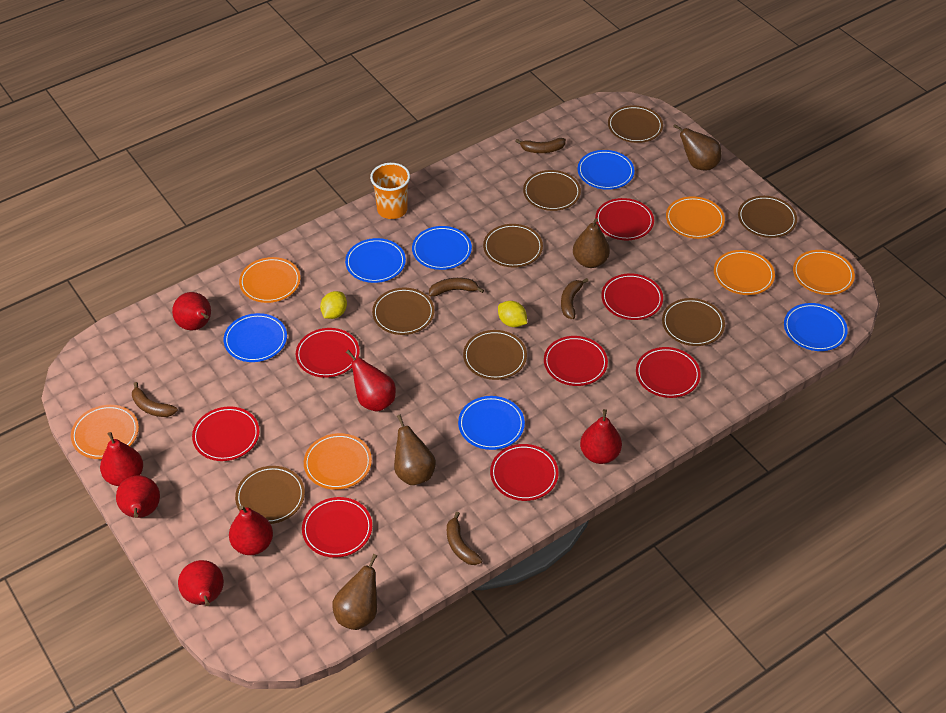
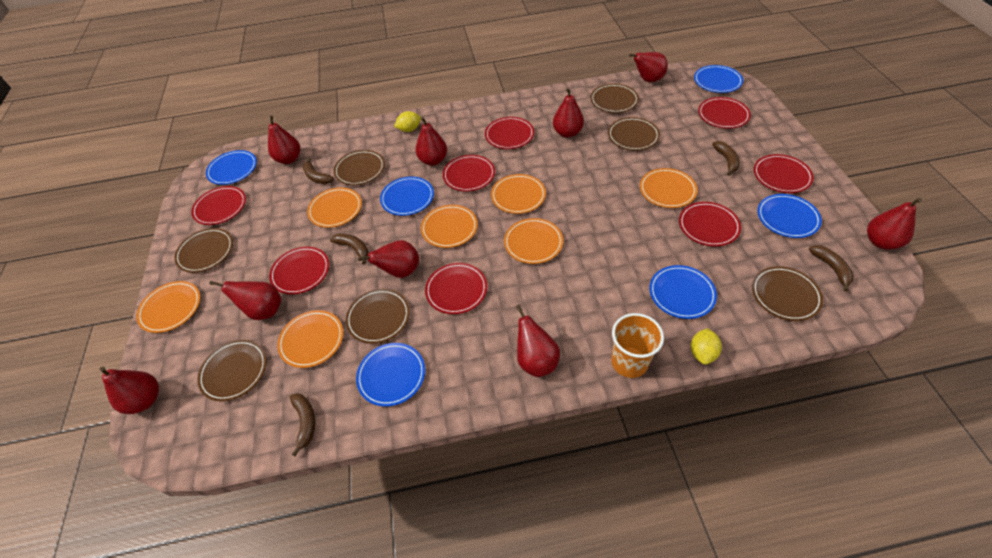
brown pear: 4 -> 0
brown plate: 8 -> 7
orange plate: 6 -> 7
red pear: 7 -> 9

